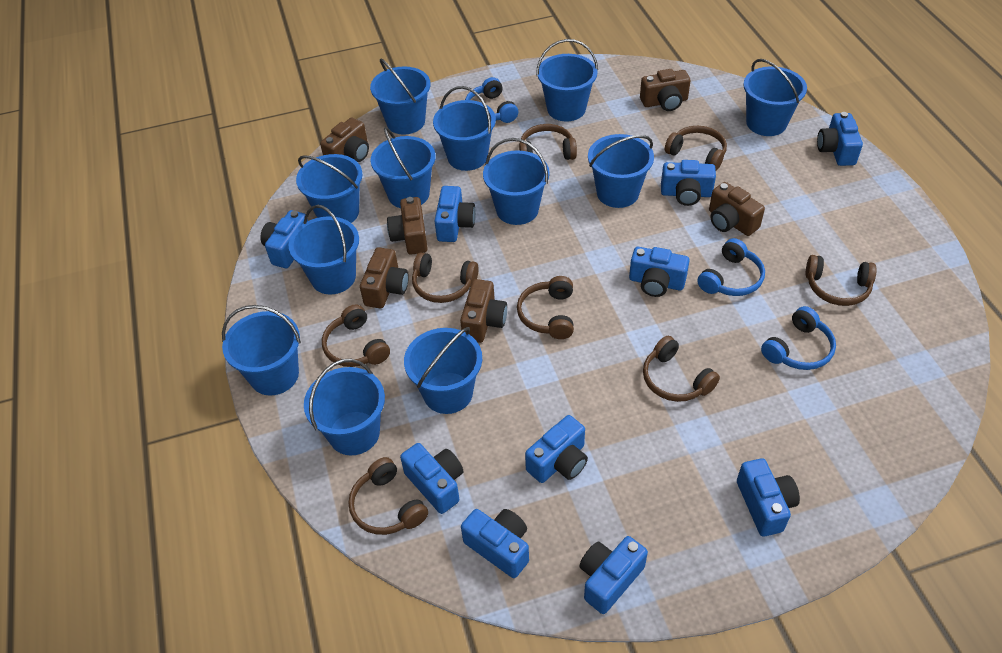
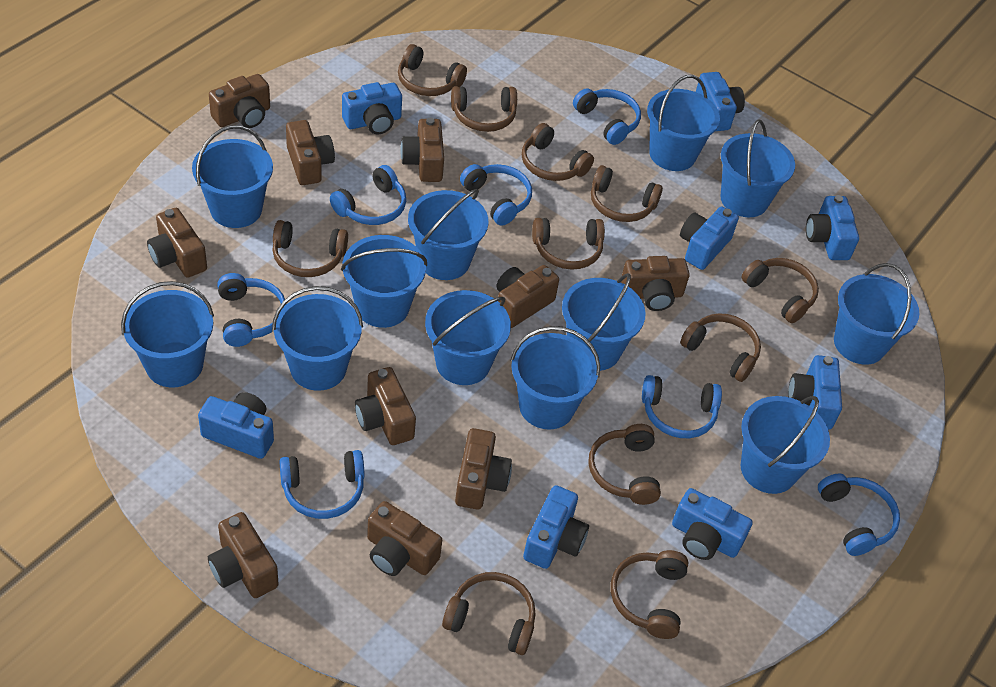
blue camera: 10 -> 8
blue headphones: 3 -> 7
brown camera: 6 -> 10
brown headphones: 8 -> 11

